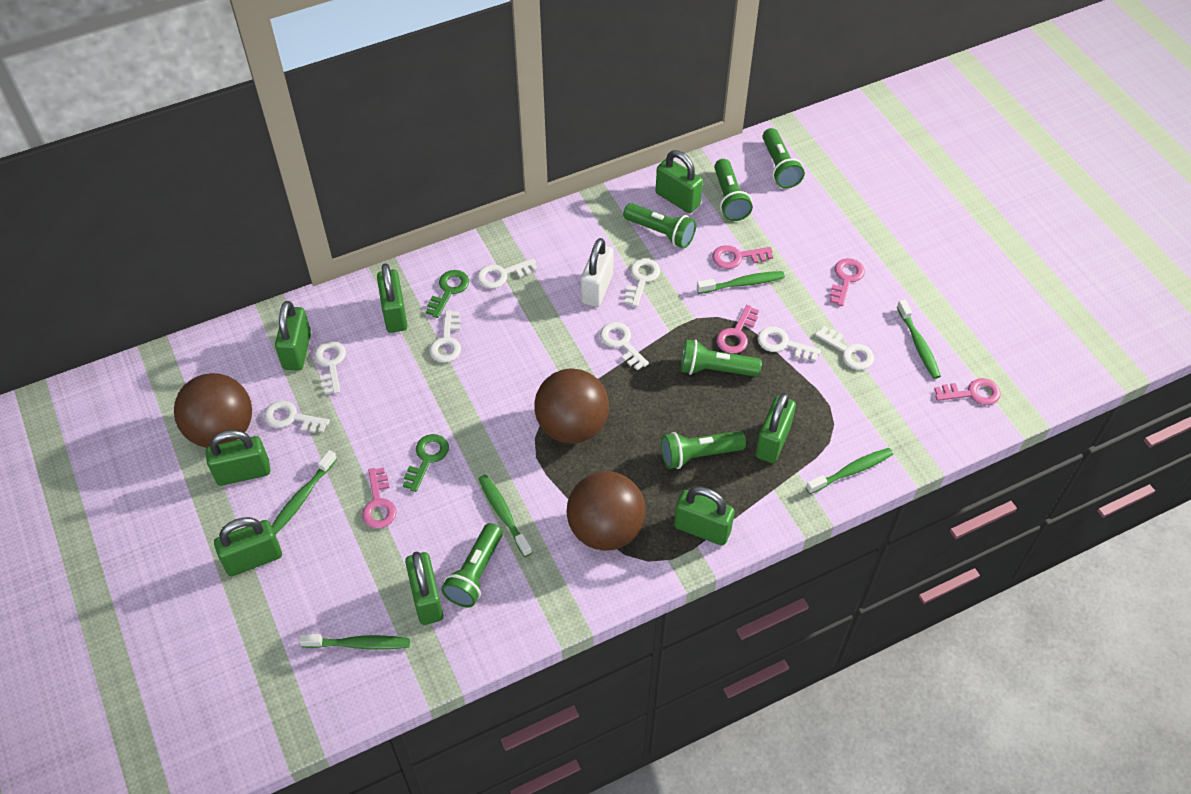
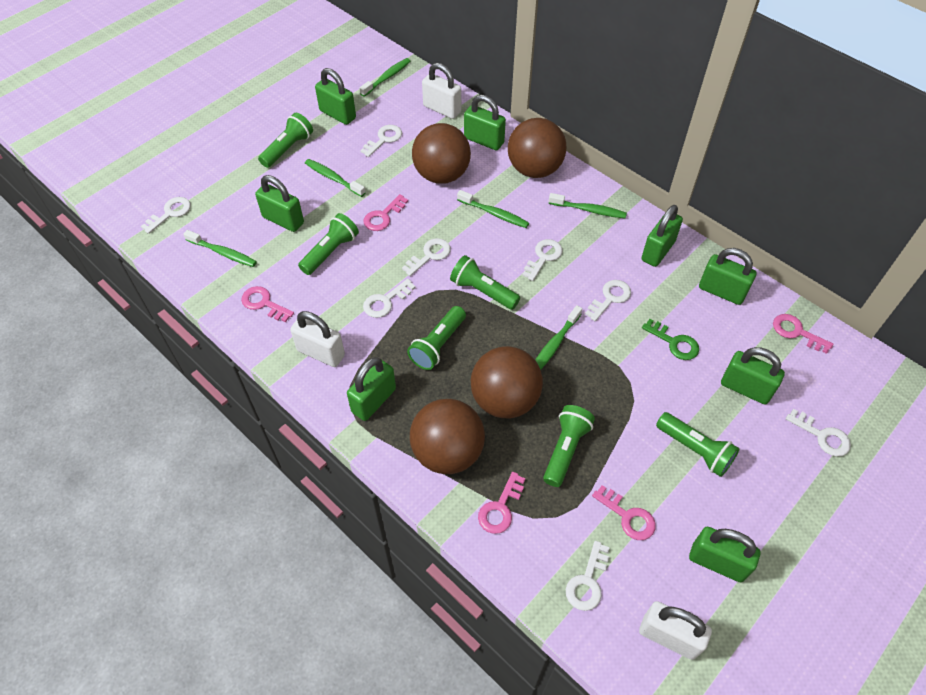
brown ball: 3 -> 4
green key: 2 -> 1
white padlock: 1 -> 3

